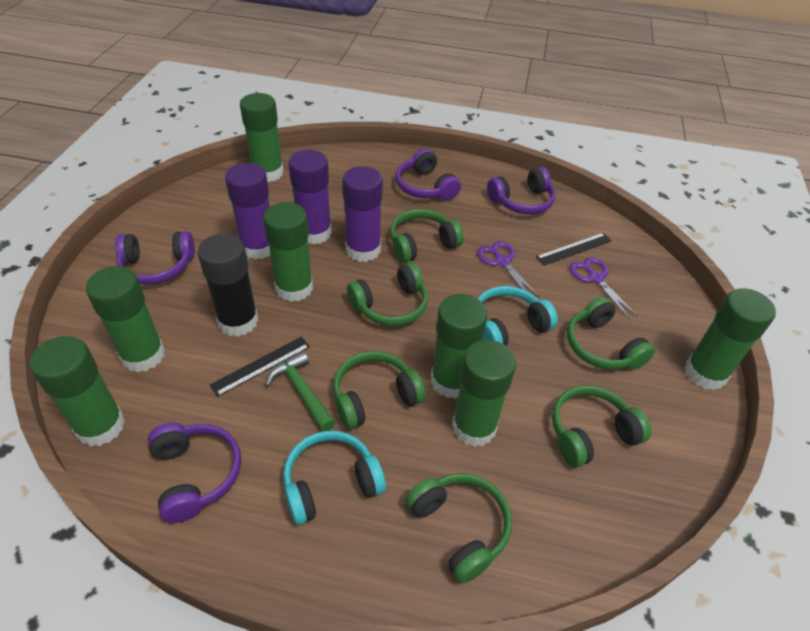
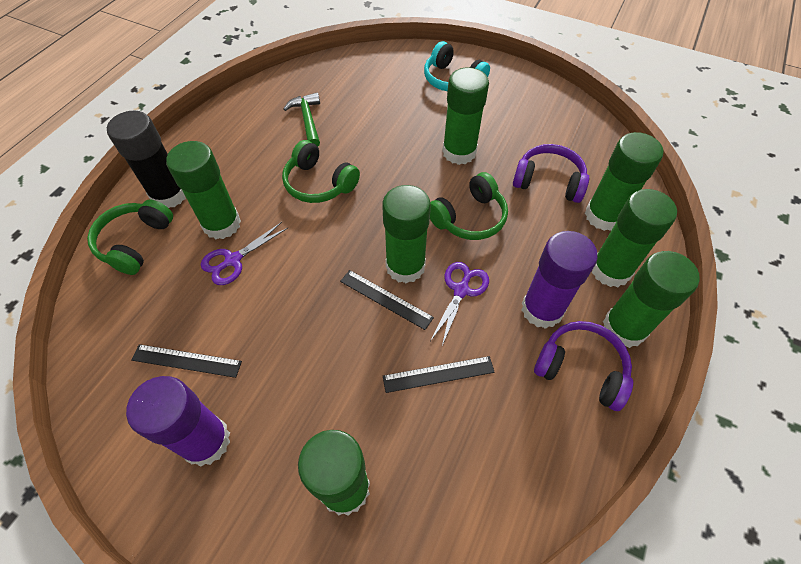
black ruler: 2 -> 3
green headphones: 6 -> 3
purple glue stick: 3 -> 2
purple headphones: 4 -> 2
turquoise headphones: 2 -> 1

